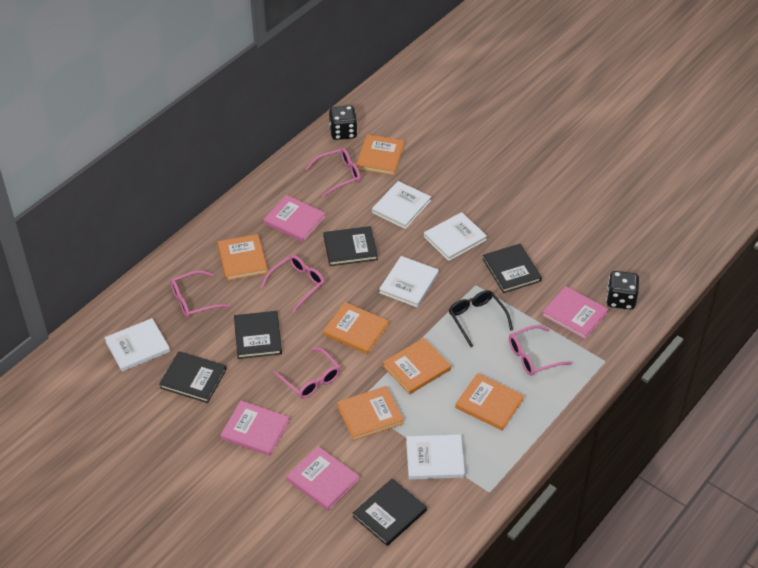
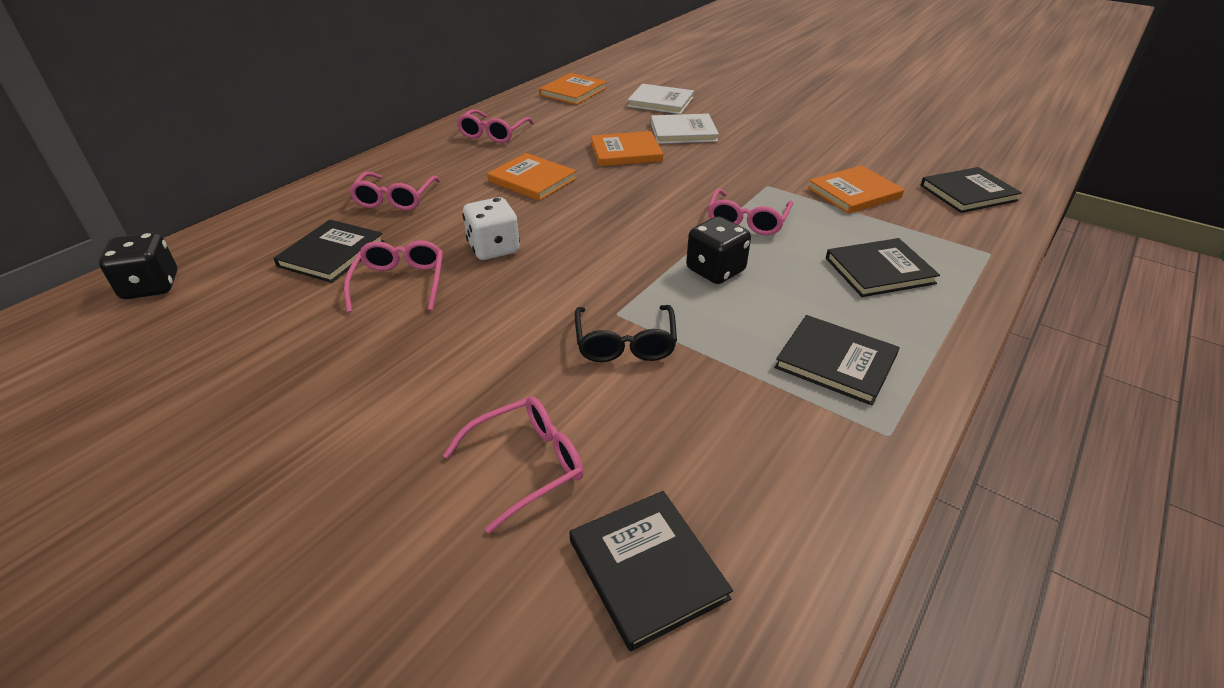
orange book: 6 -> 4
pink book: 4 -> 0
white book: 5 -> 2
white dice: 0 -> 1

